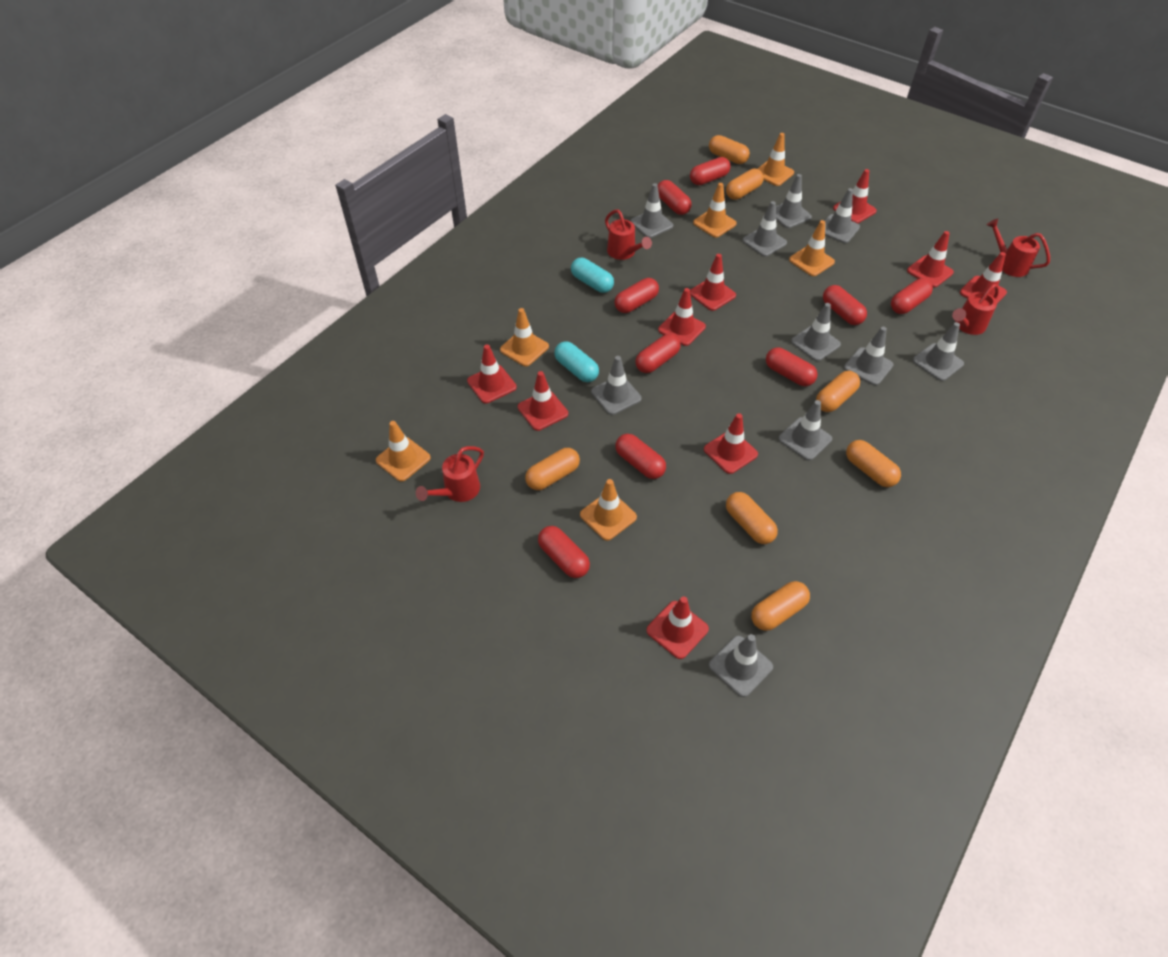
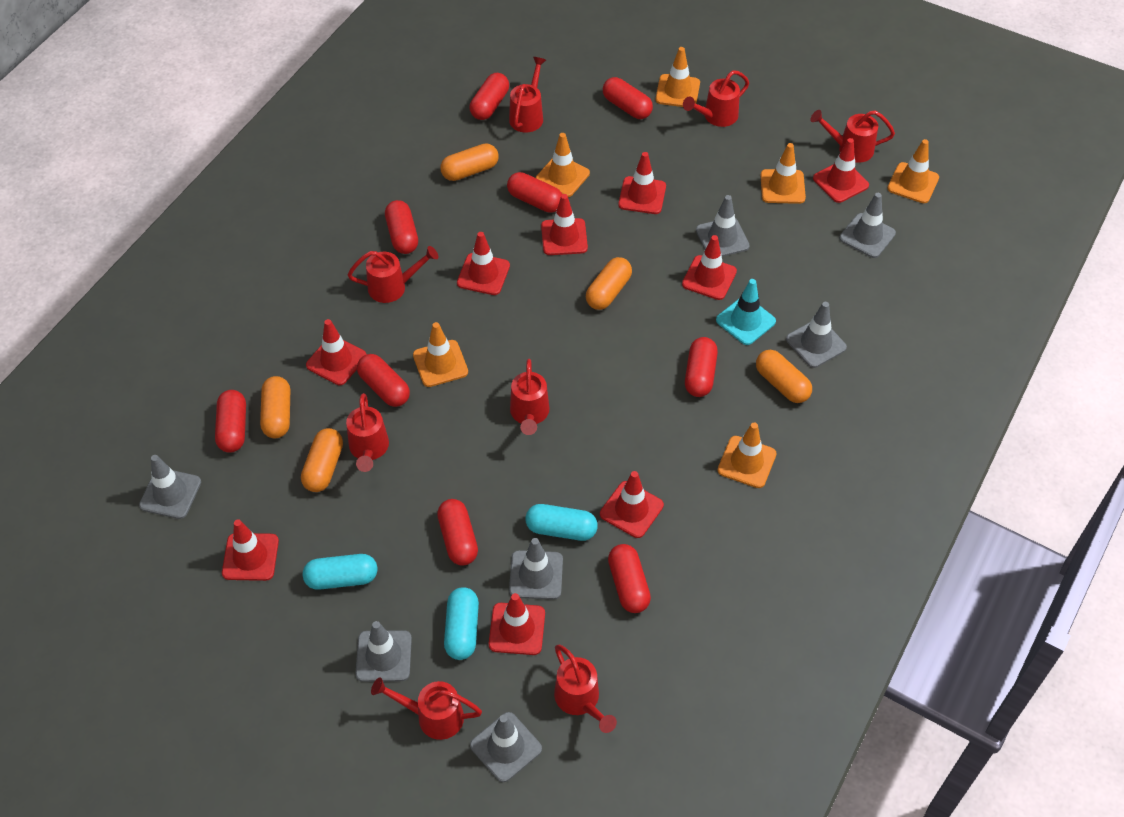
grey traffic cone: 10 -> 7
orange capsule: 7 -> 5
red watering can: 4 -> 8
turquoise capsule: 2 -> 3
turquoise traffic cone: 0 -> 1

